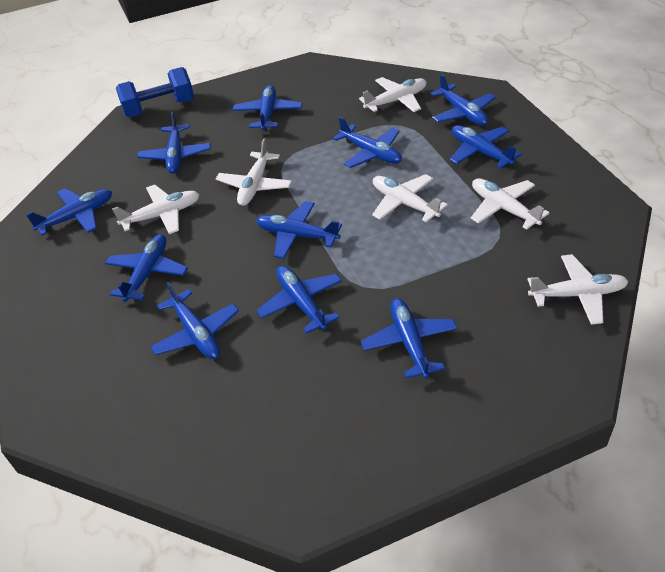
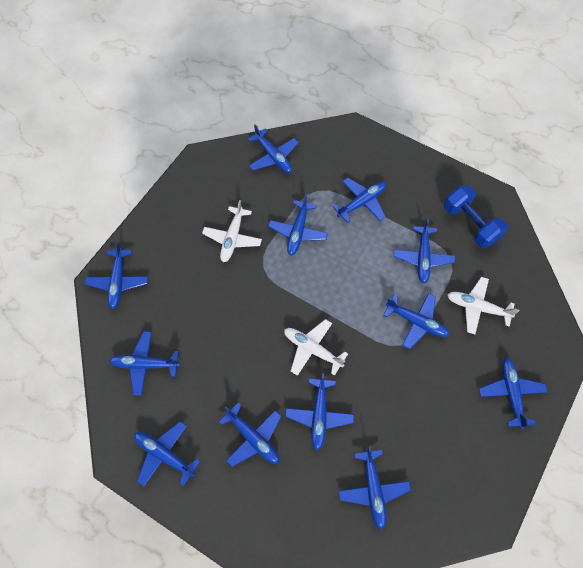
blue plane: 11 -> 12
white plane: 6 -> 3

